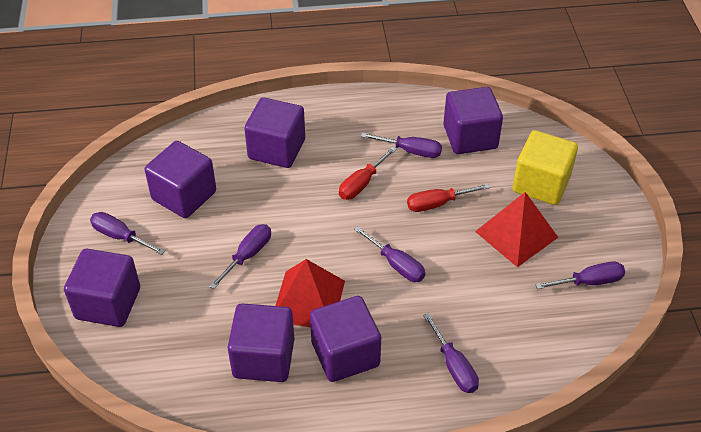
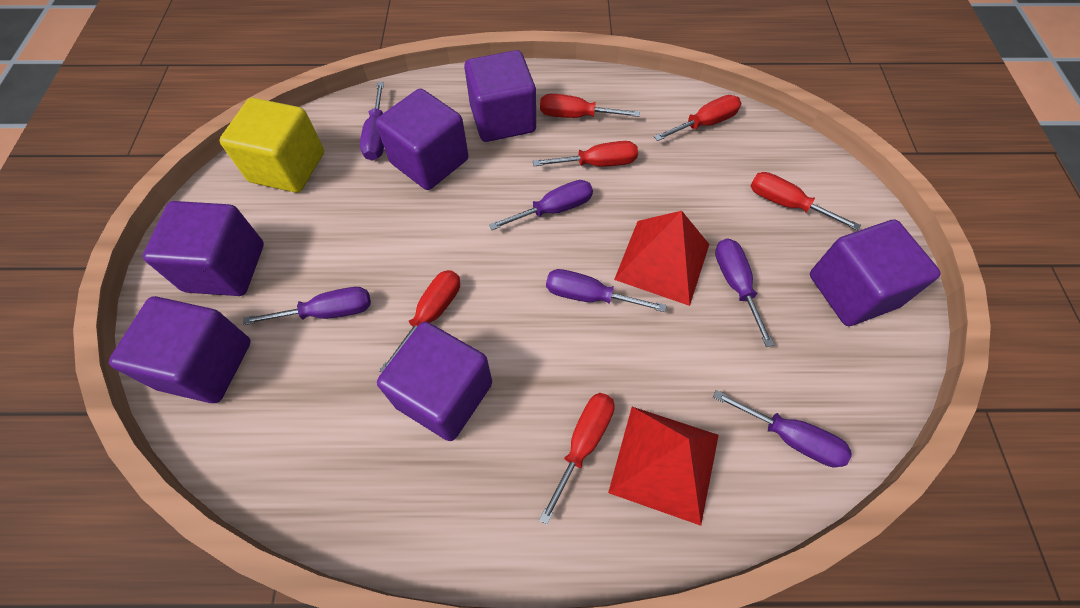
red screwdriver: 2 -> 6

